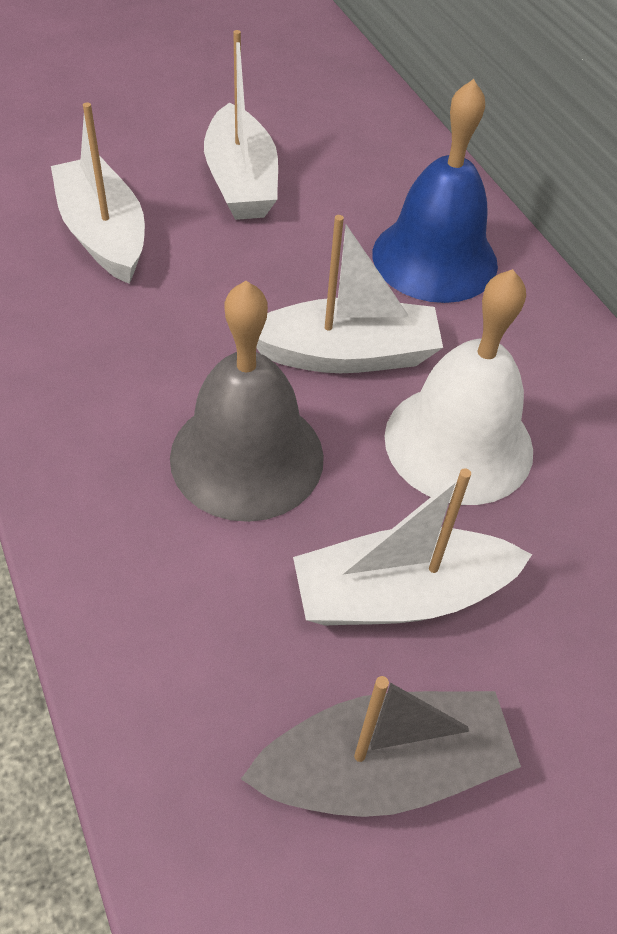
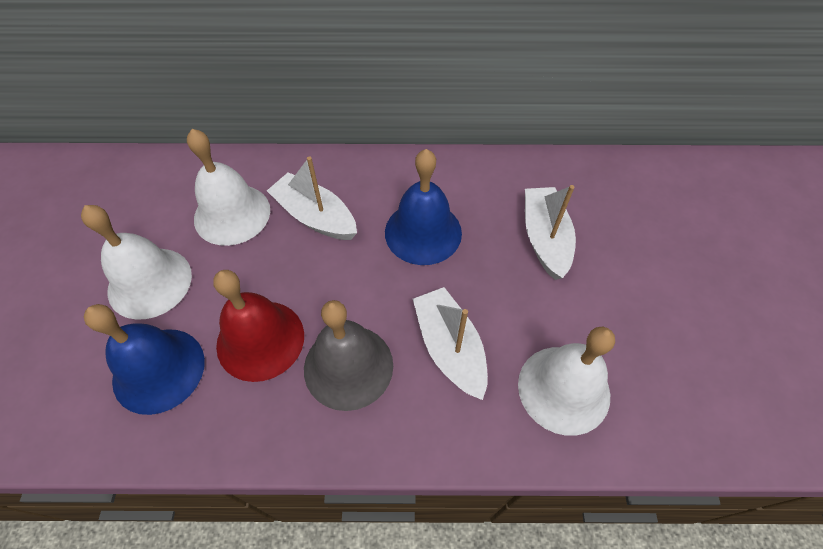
blue bell: 1 -> 2
grey boat: 1 -> 0
red bell: 0 -> 1
white bell: 1 -> 3
white boat: 4 -> 3

